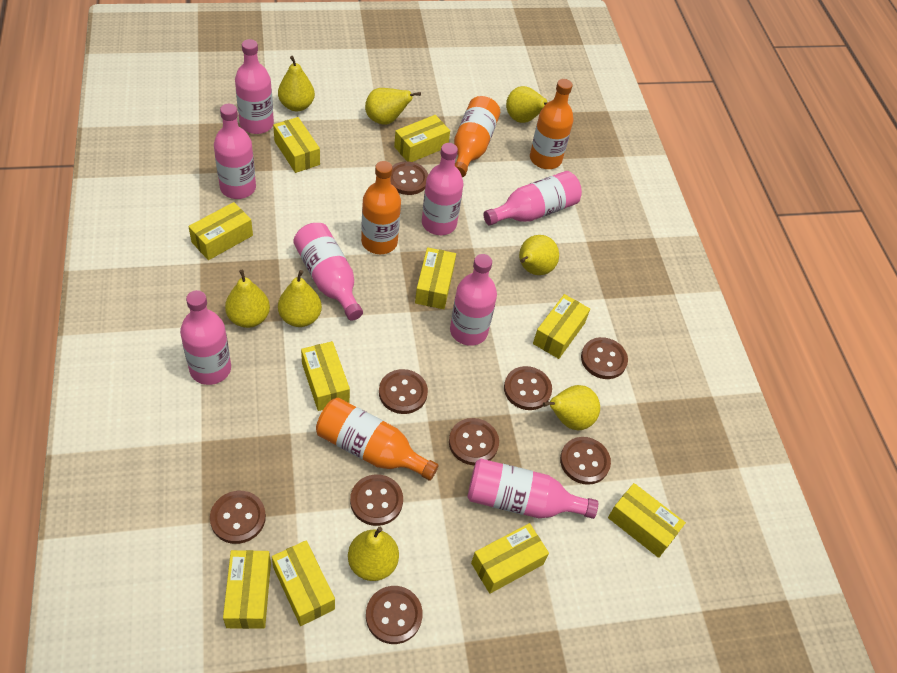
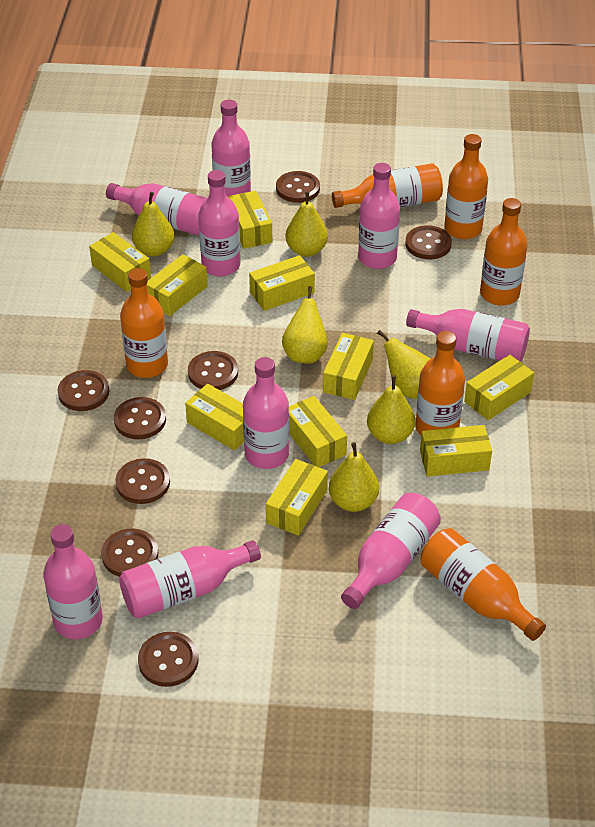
brown button: 9 -> 8
orange bottle: 4 -> 6
pink bottle: 8 -> 9
yellow pear: 8 -> 6

